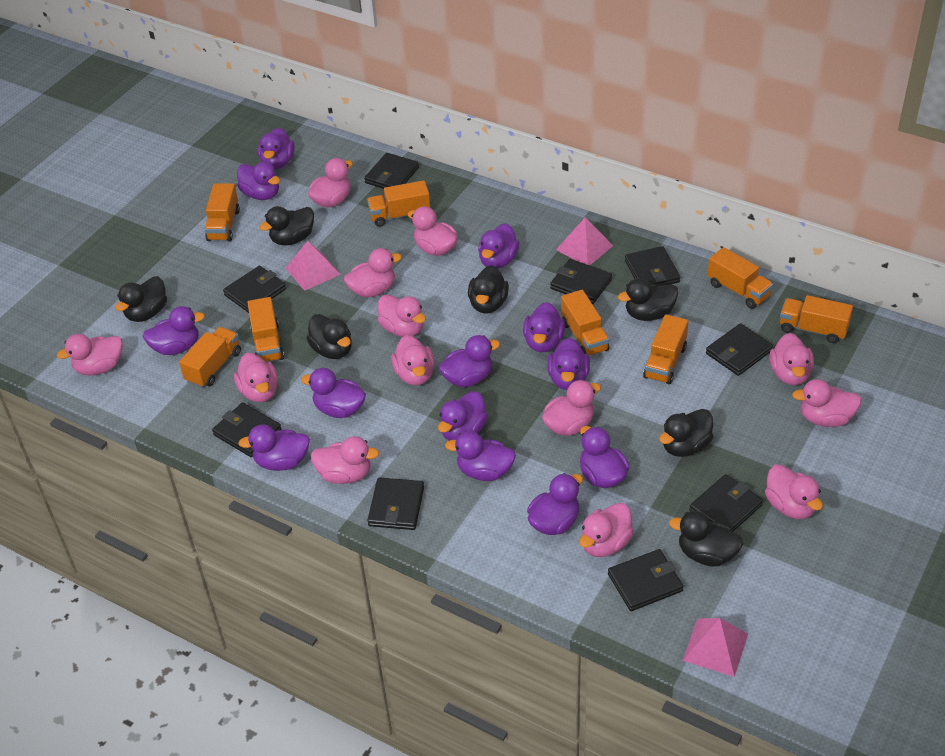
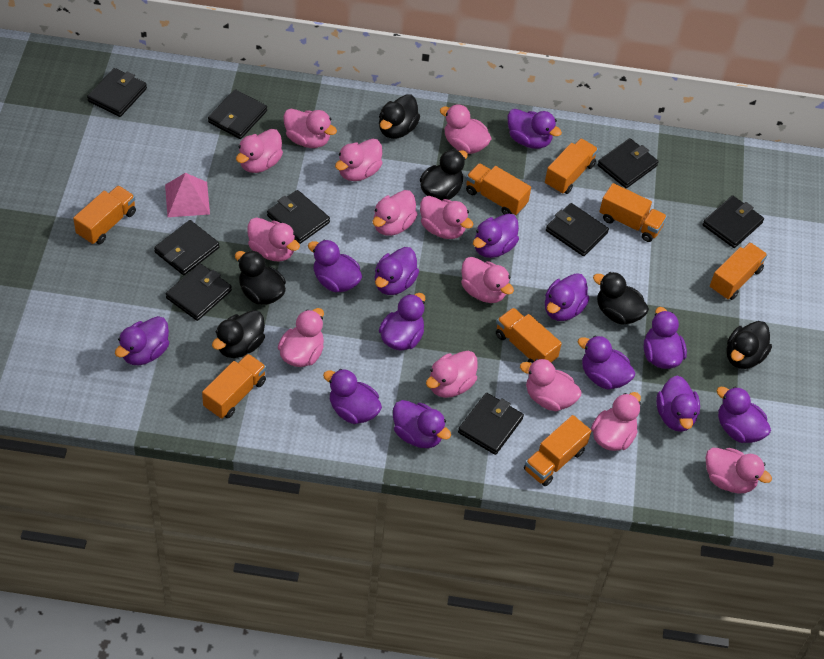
black duck: 7 -> 6
pink pyramid: 3 -> 1

